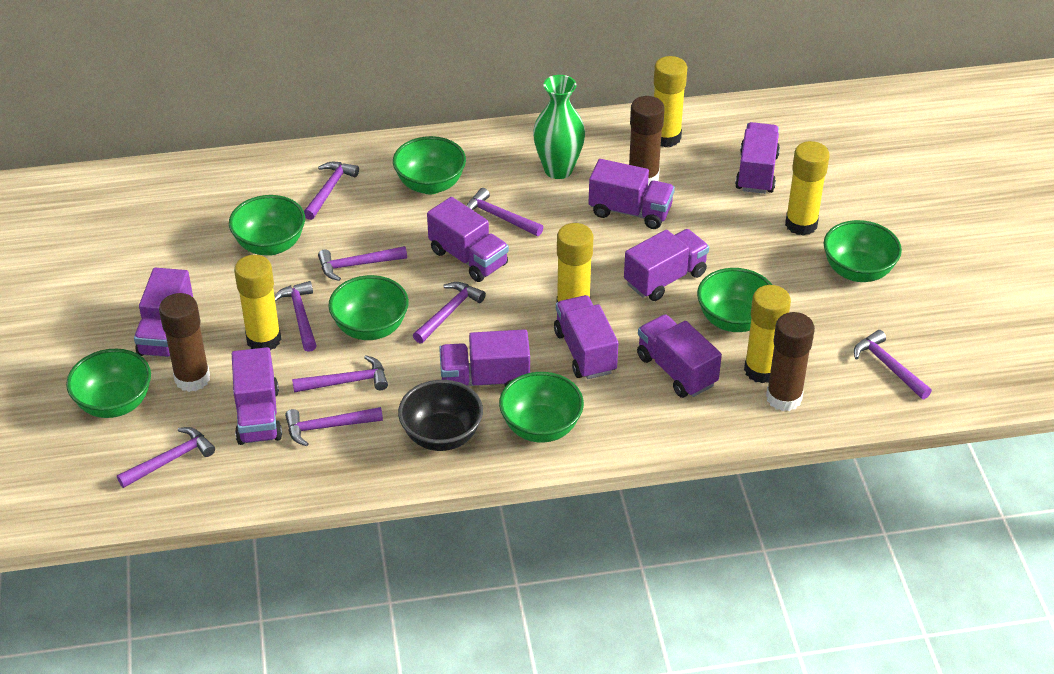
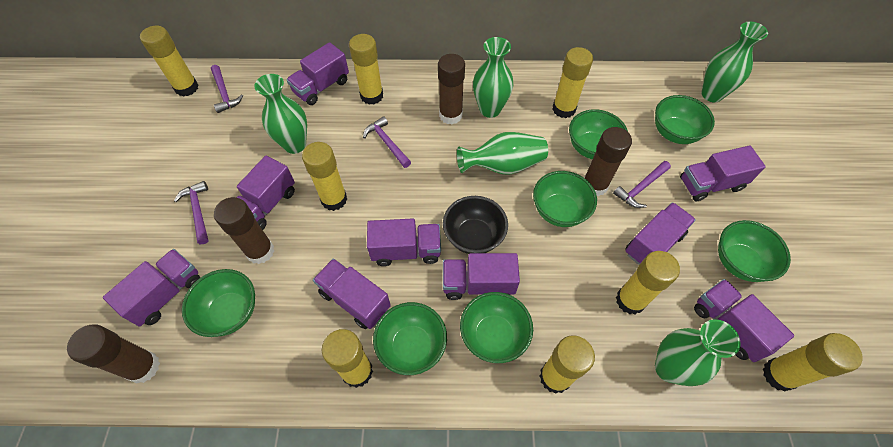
brown glue stick: 3 -> 4
green vase: 1 -> 5
purple hammer: 9 -> 4
yellow glue stick: 5 -> 8

